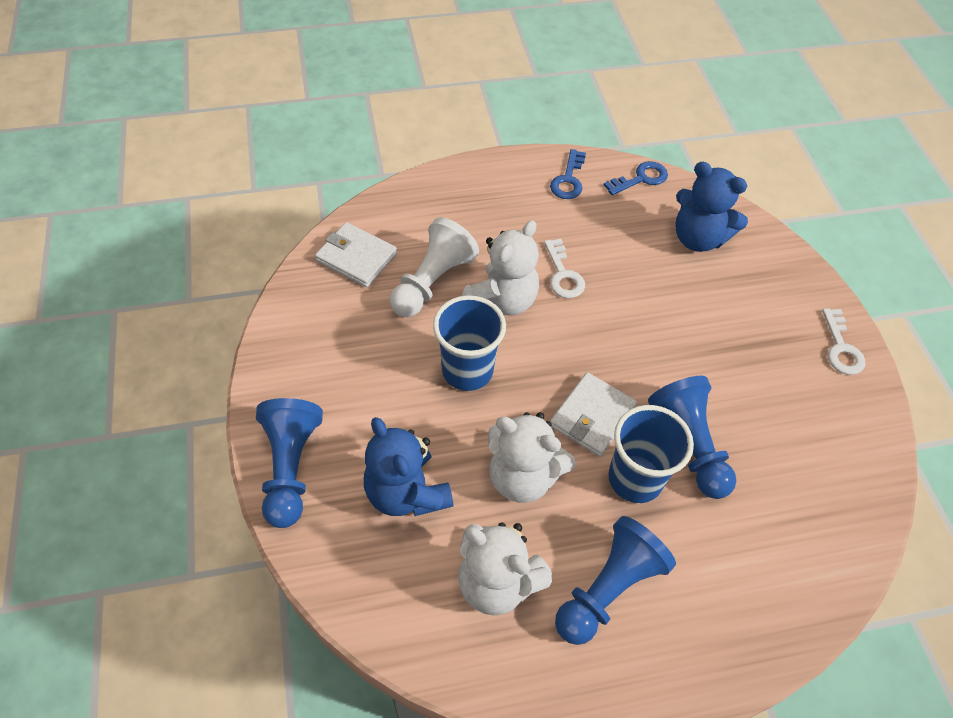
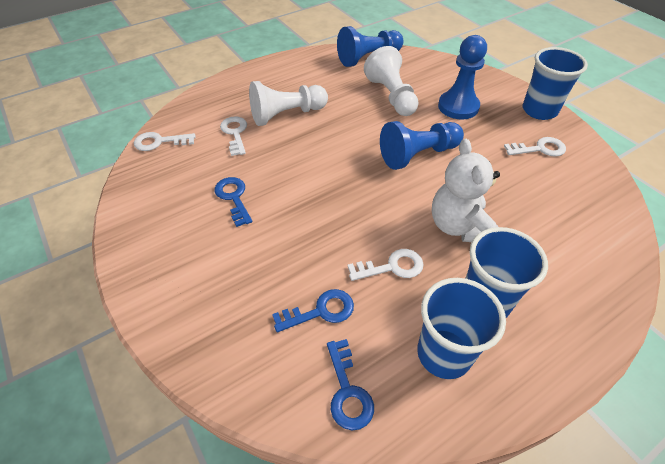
blue cup: 2 -> 3
blue key: 2 -> 3
blue teddy bear: 2 -> 0
white key: 2 -> 4
white pawn: 1 -> 2
white teddy bear: 3 -> 1
white wallet: 2 -> 0

